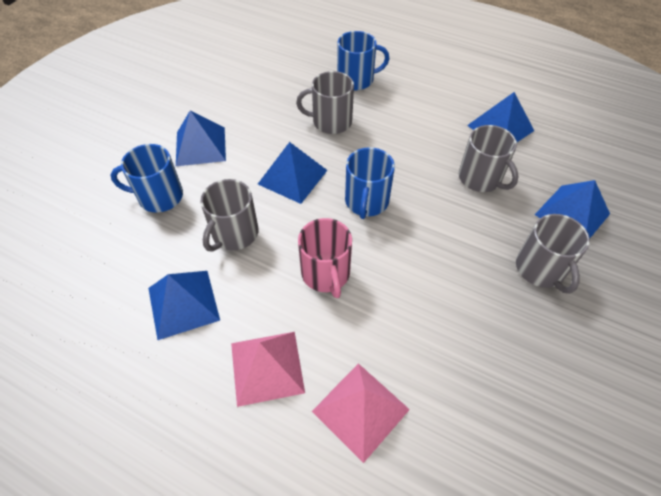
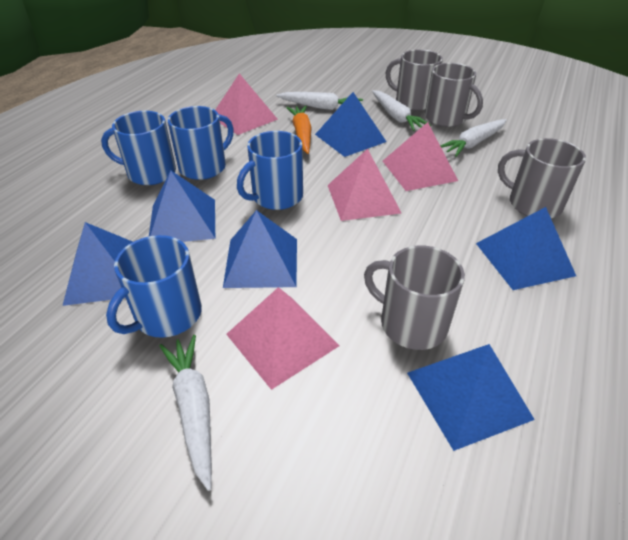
blue mug: 3 -> 4
blue pyramid: 5 -> 6
orange carrot: 0 -> 1
pink mug: 1 -> 0
pink pyramid: 2 -> 4
white carrot: 0 -> 4

